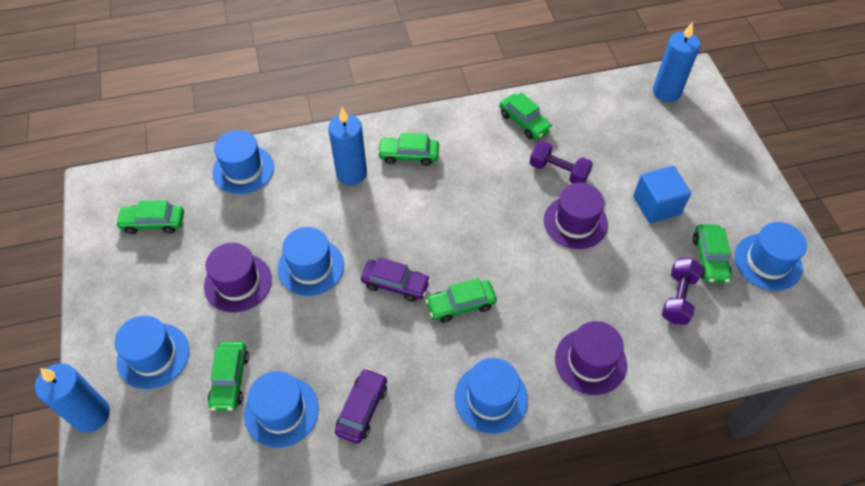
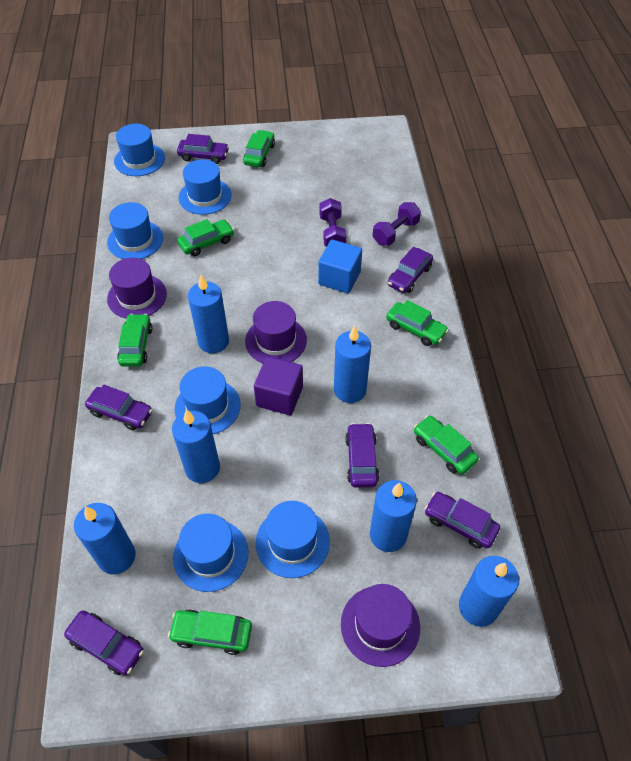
blue candle: 3 -> 6
purple car: 2 -> 6
purple cube: 0 -> 1

